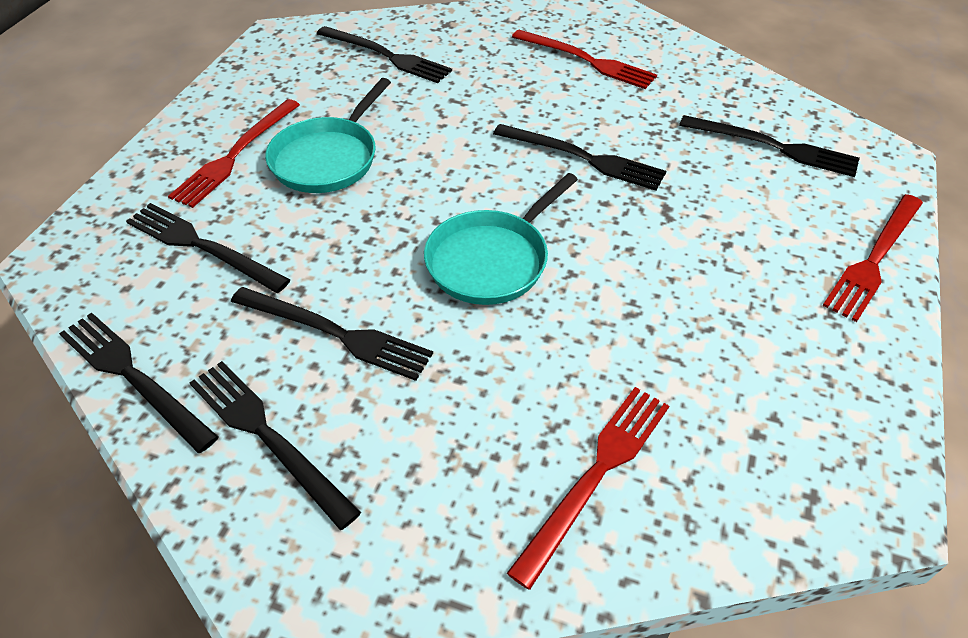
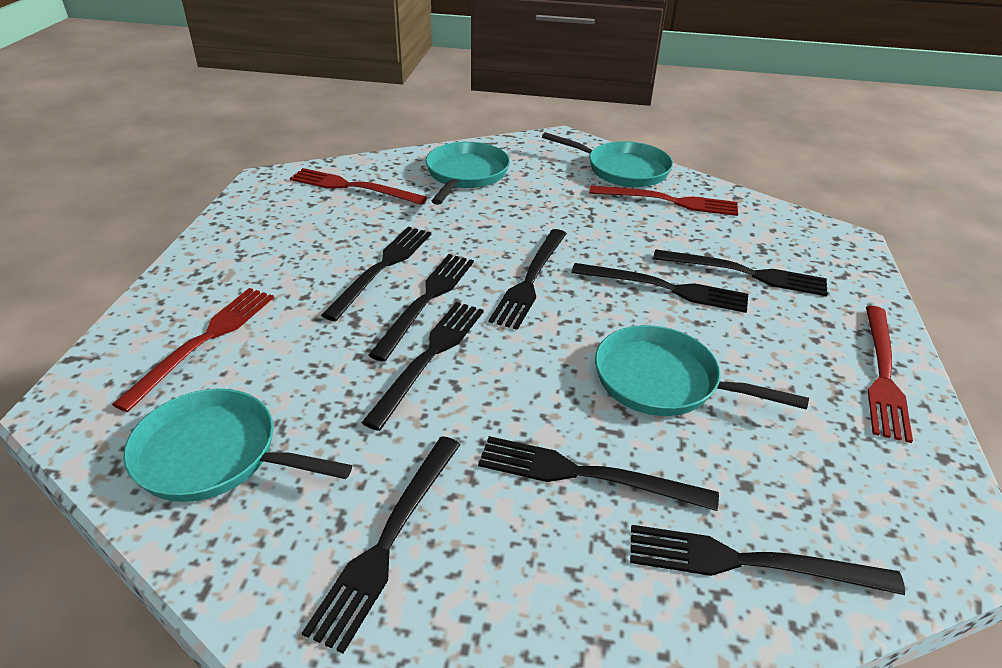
black fork: 7 -> 9
turquoise pan: 2 -> 4

